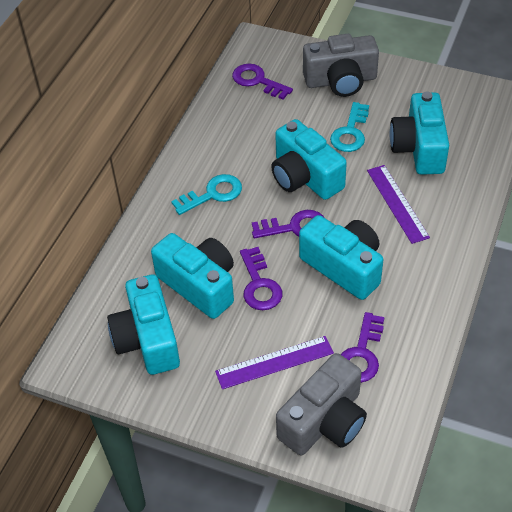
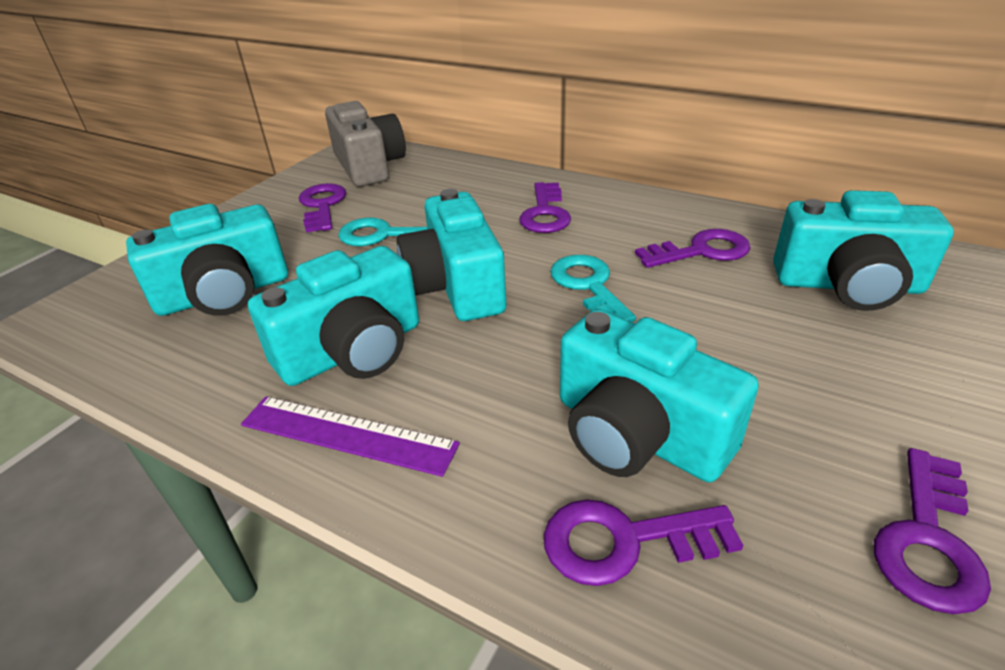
grey camera: 2 -> 1
purple key: 4 -> 5
purple ruler: 2 -> 1

